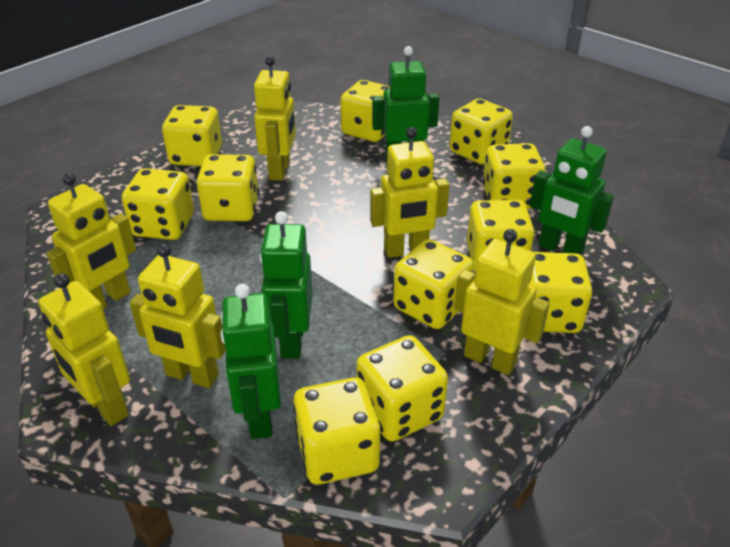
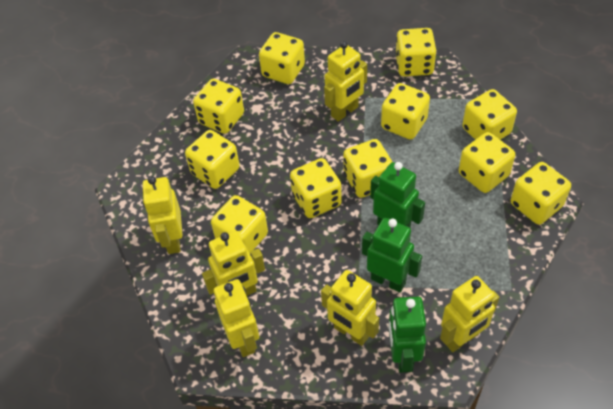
green robot: 4 -> 3

